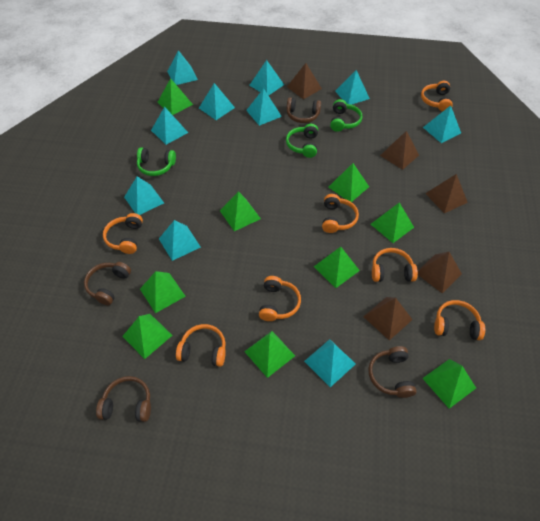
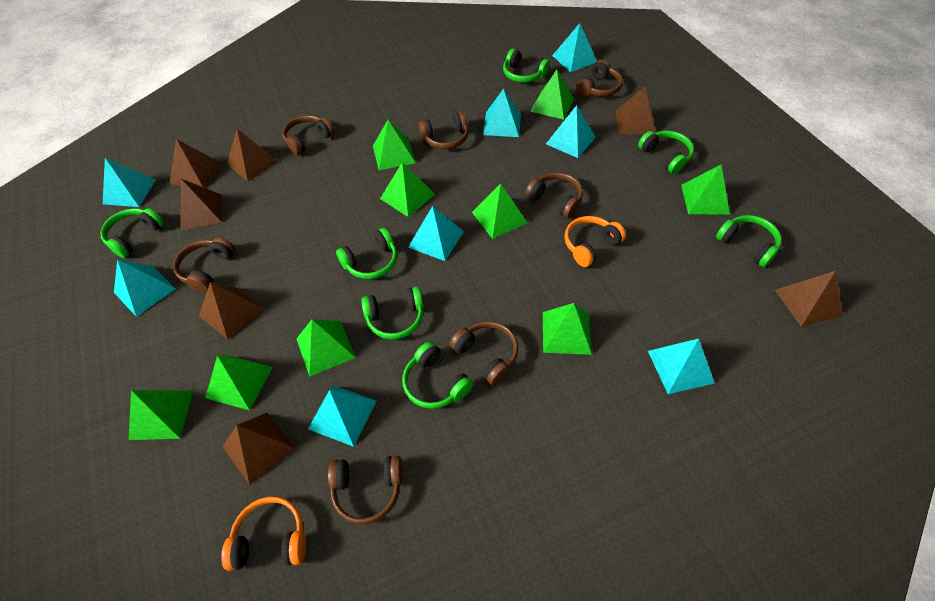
brown headphones: 4 -> 7
brown pyramid: 5 -> 7
green headphones: 3 -> 7
orange headphones: 7 -> 2
turquoise pyramid: 10 -> 8

